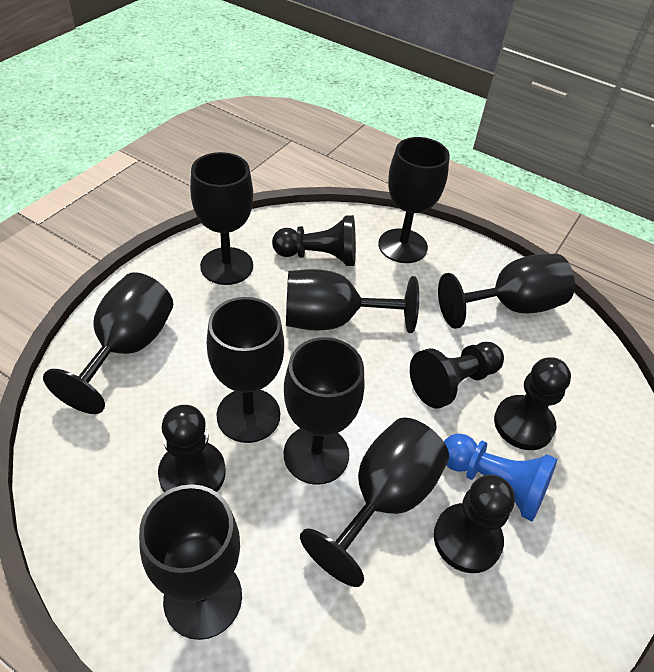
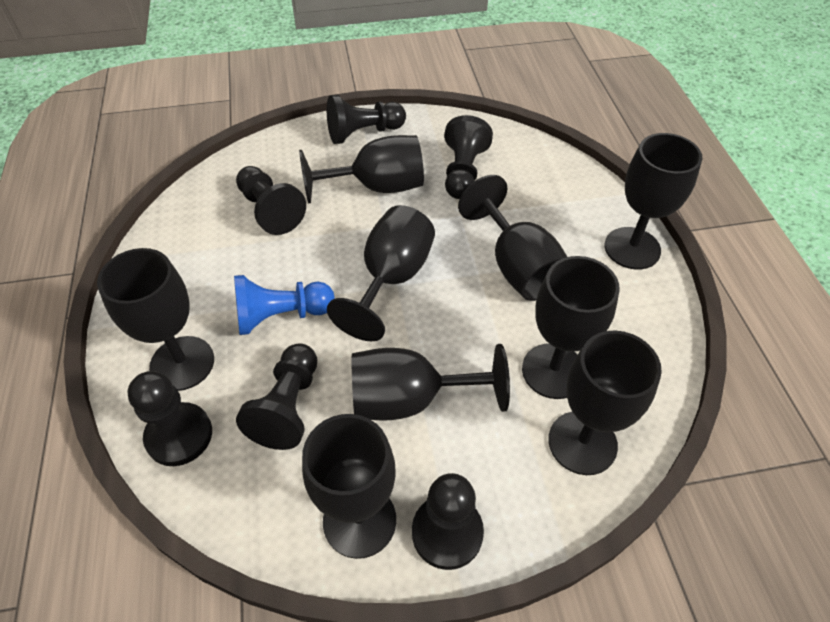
black pawn: 5 -> 6

